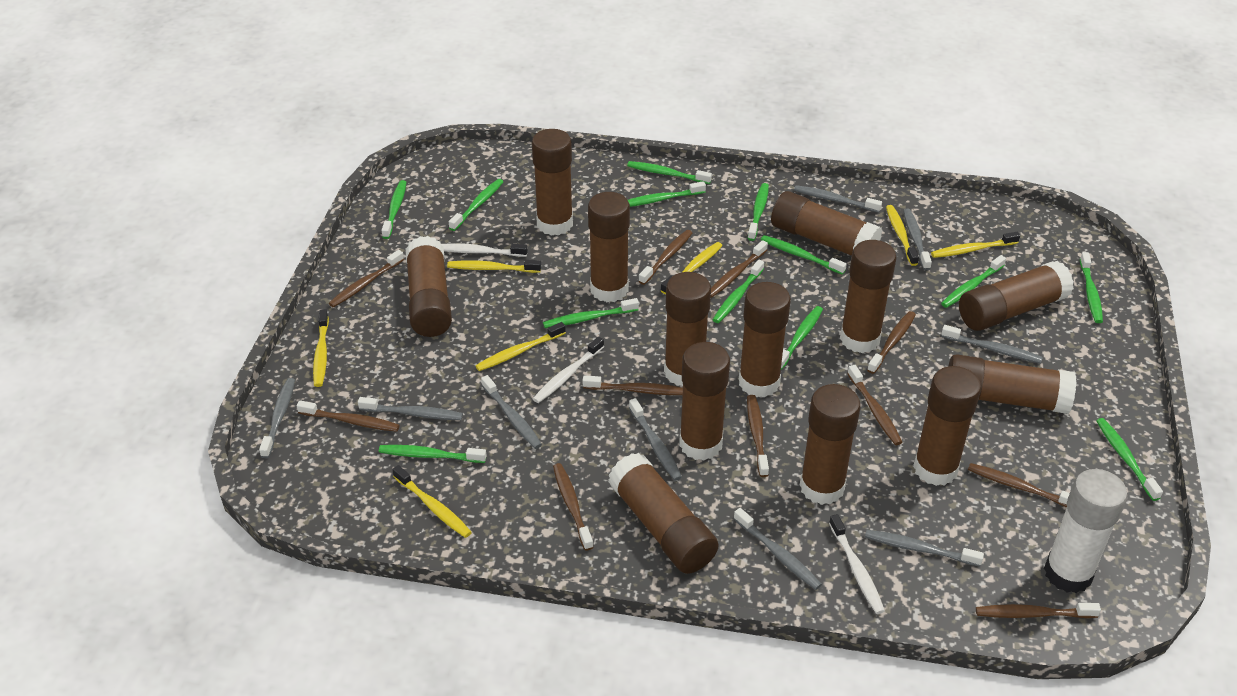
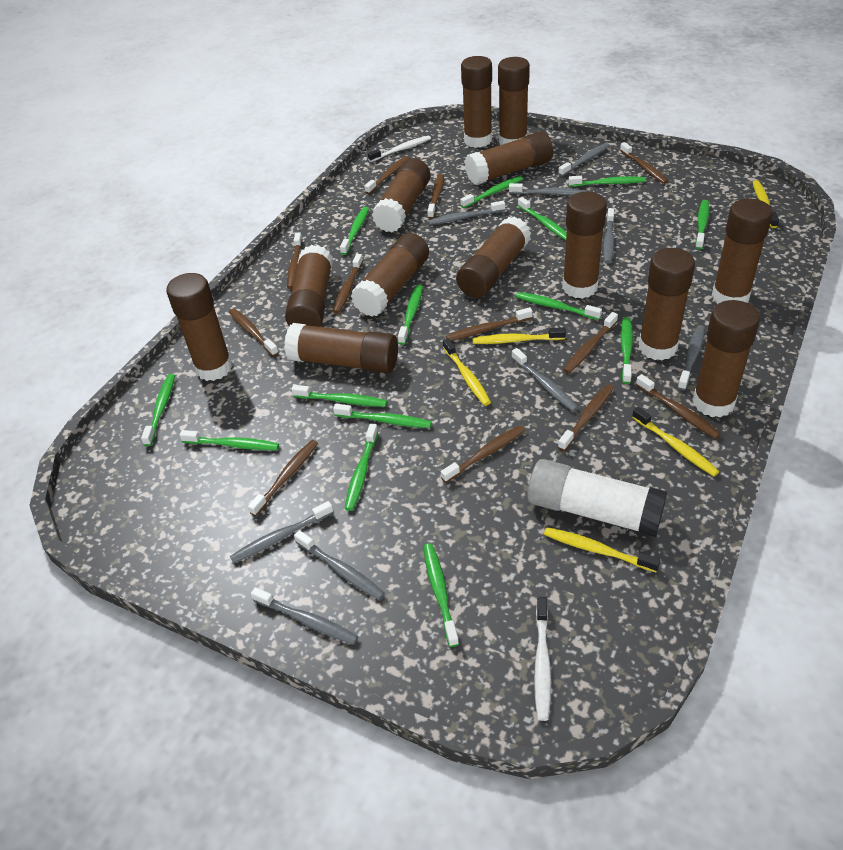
brown toothbrush: 11 -> 12
green toothbrush: 13 -> 14
white toothbrush: 3 -> 2
yellow toothbrush: 7 -> 5

